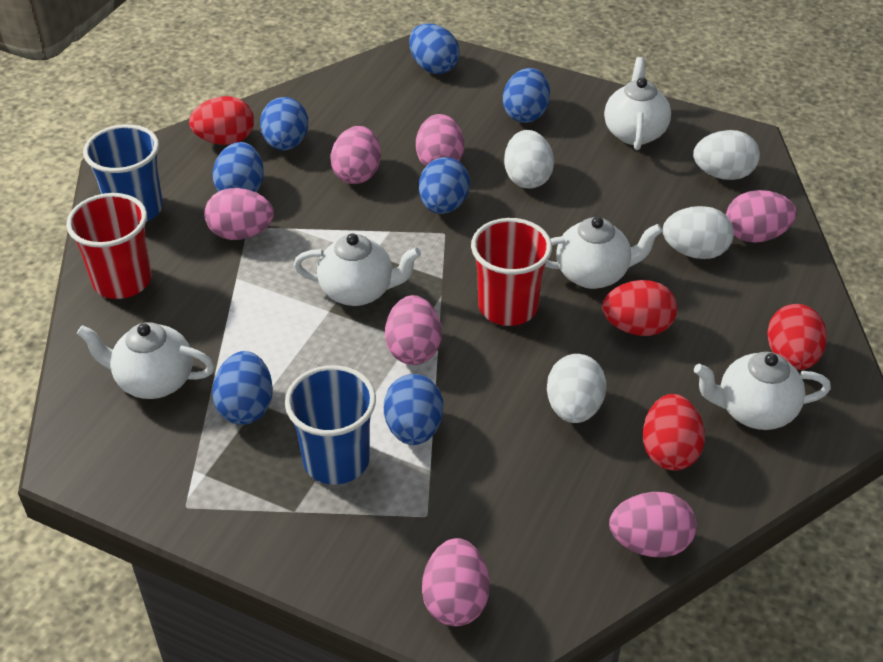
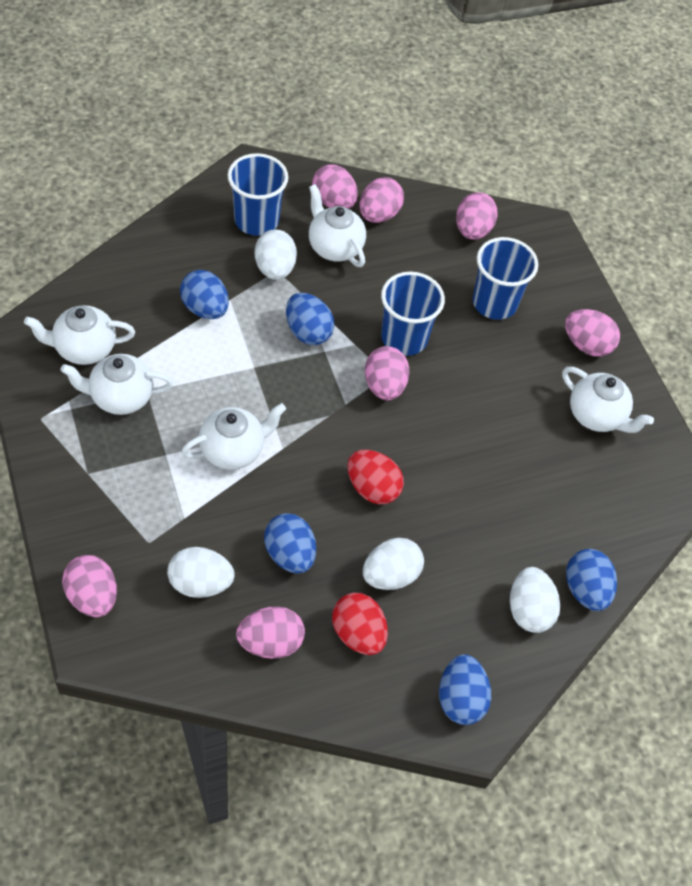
blue cup: 2 -> 3
blue egg: 7 -> 5
red cup: 2 -> 0
red egg: 4 -> 2

